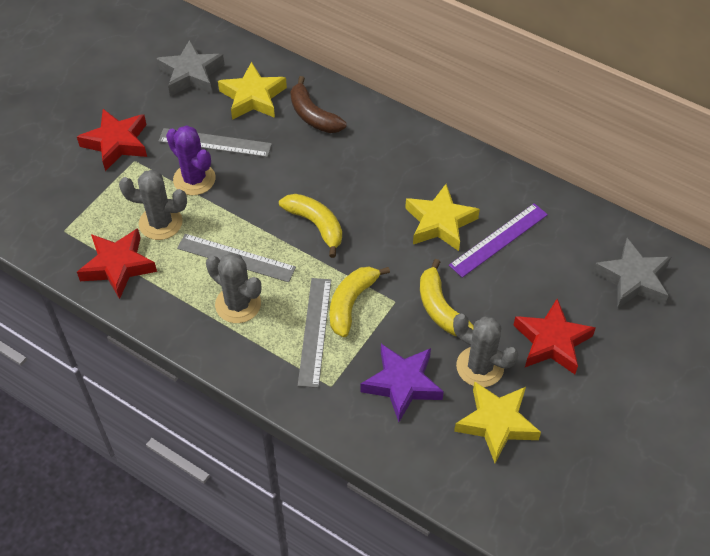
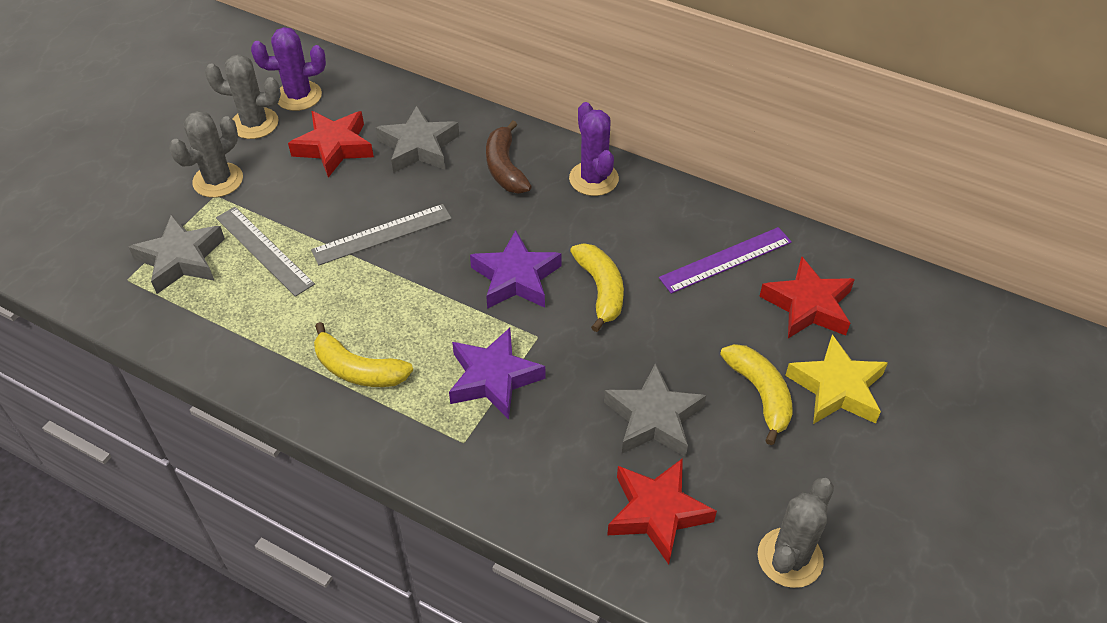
grey ruler: 3 -> 2
grey star: 2 -> 3
purple cactus: 1 -> 2
purple star: 1 -> 2
yellow star: 3 -> 1

